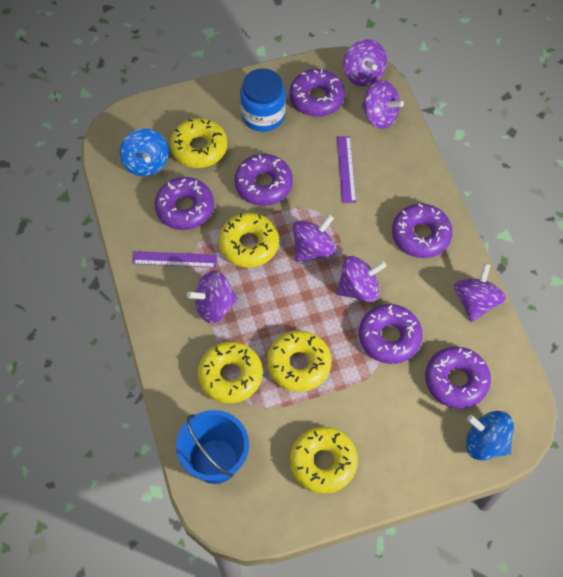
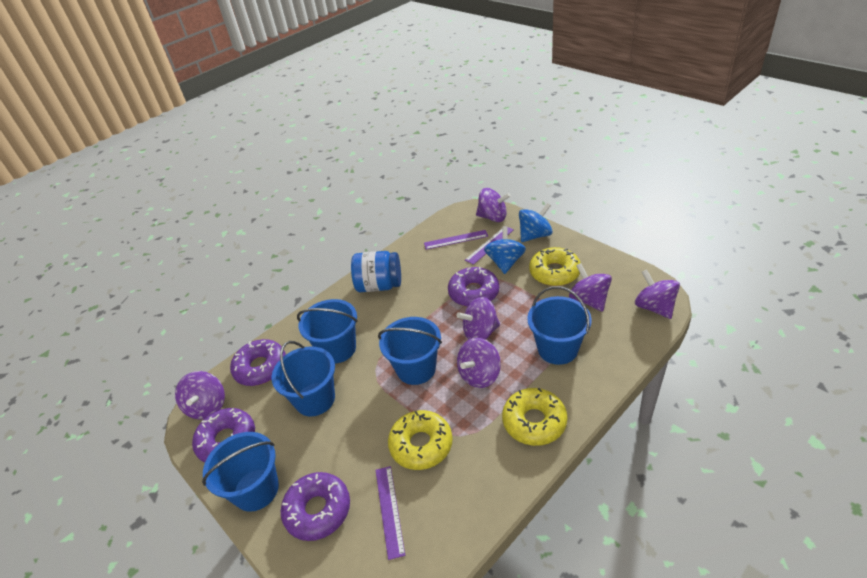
blue bucket: 1 -> 5
purple donut: 6 -> 4
purple ruler: 2 -> 3
yellow donut: 5 -> 3

